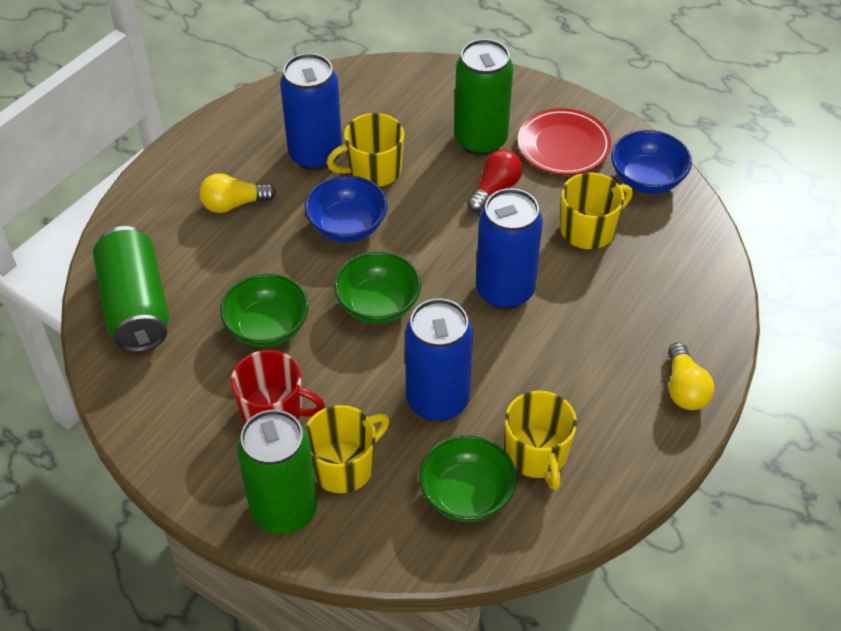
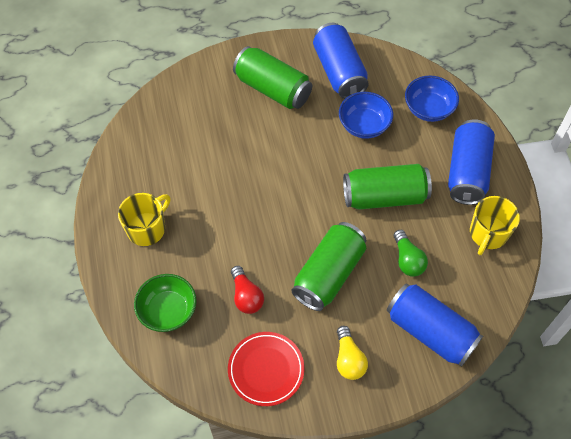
green bowl: 3 -> 1
green light bulb: 0 -> 1
red mug: 1 -> 0
yellow light bulb: 2 -> 1
yellow mug: 4 -> 2

